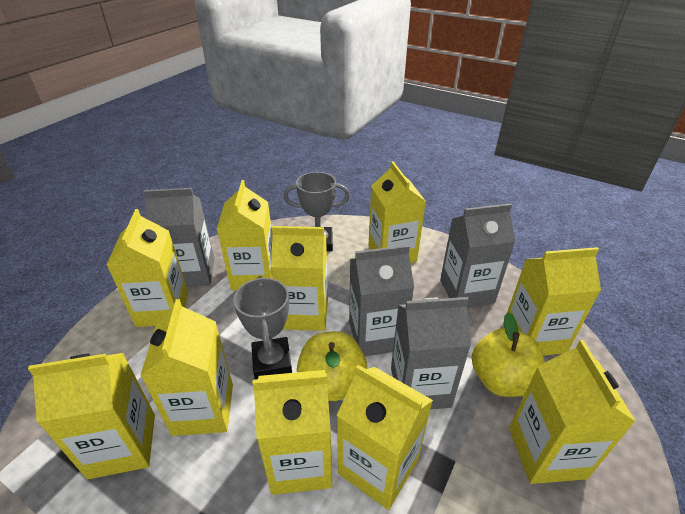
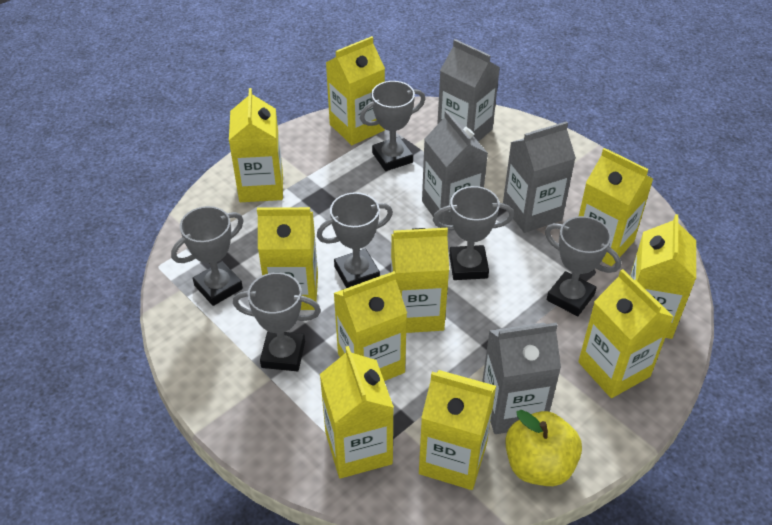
grey trophy: 2 -> 6
yellow apple: 2 -> 1

